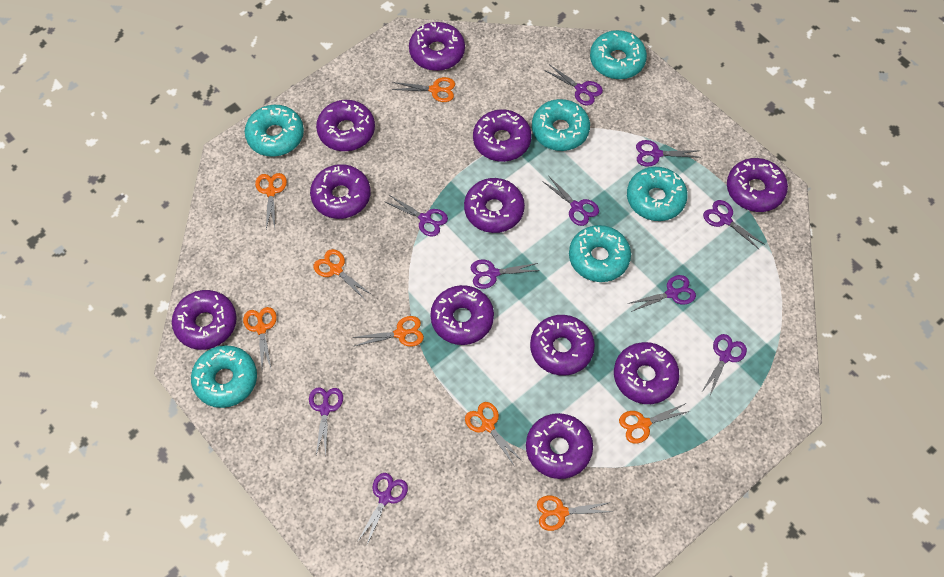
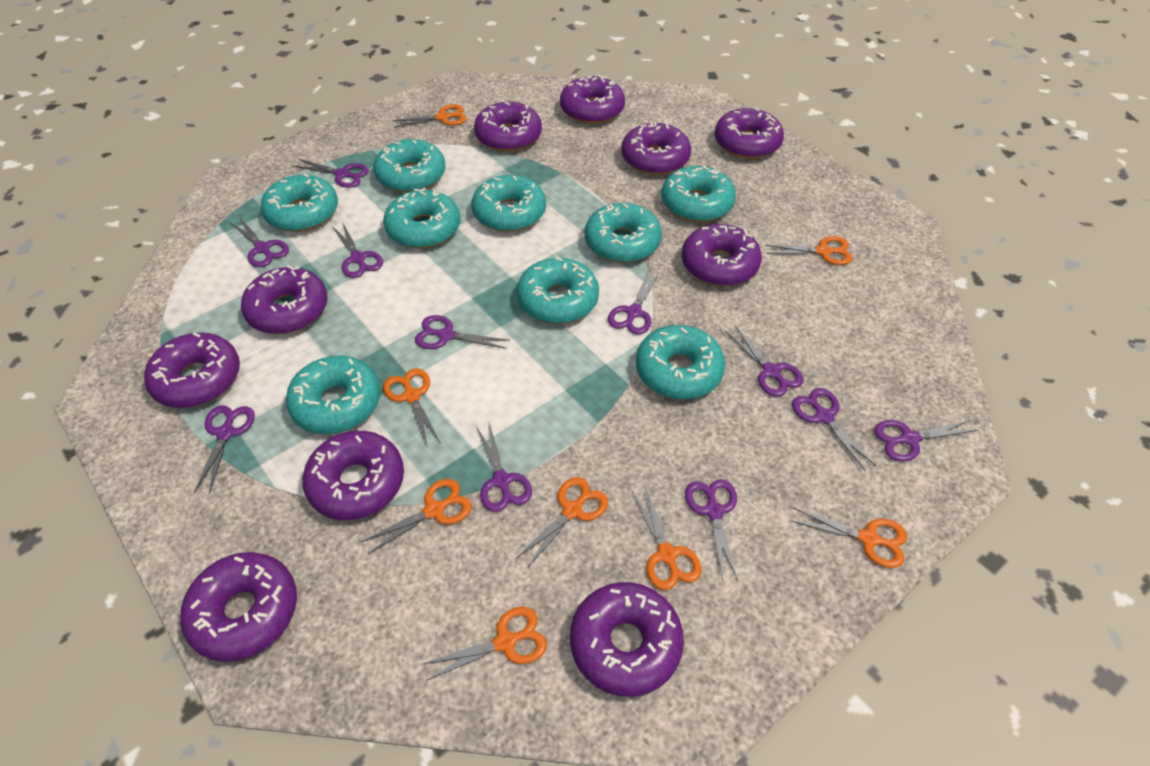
purple donut: 11 -> 10
purple scissors: 10 -> 11
turquoise donut: 6 -> 9

